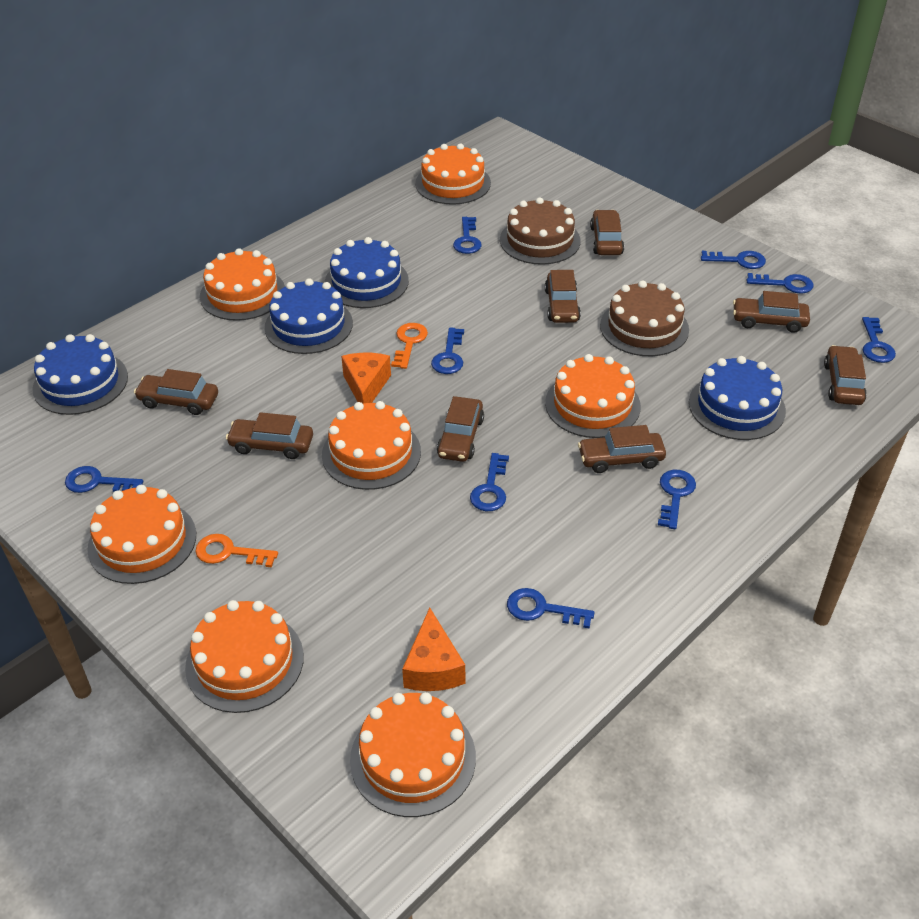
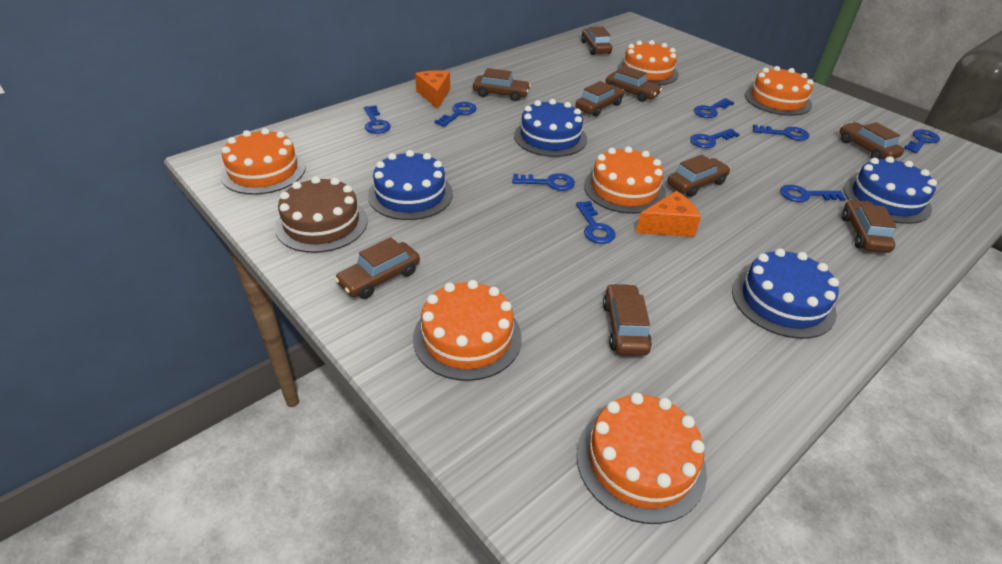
brown cake: 2 -> 1
brown car: 8 -> 9
orange cake: 7 -> 6
orange key: 2 -> 0

